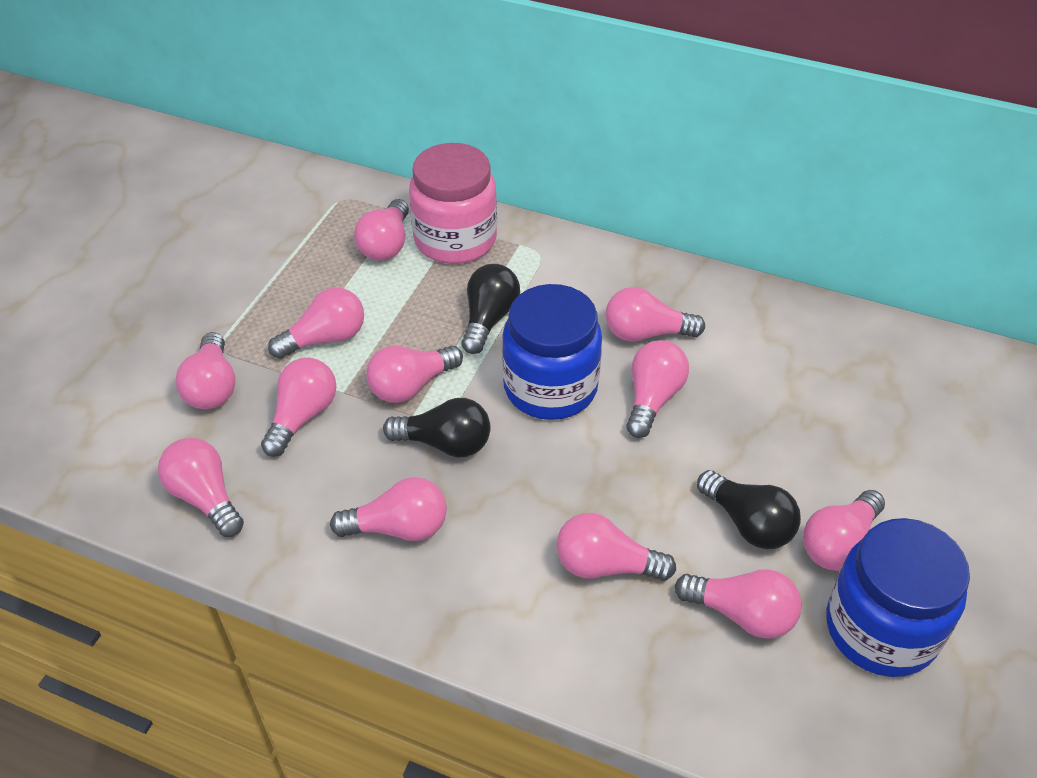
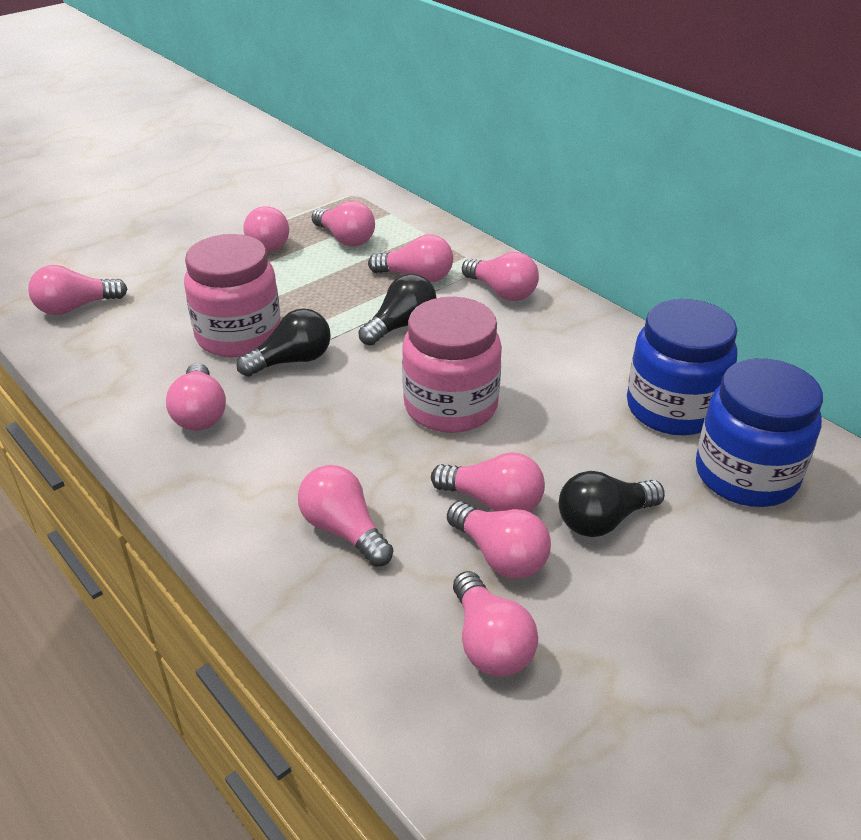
pink jar: 1 -> 2
pink light bulb: 12 -> 10

